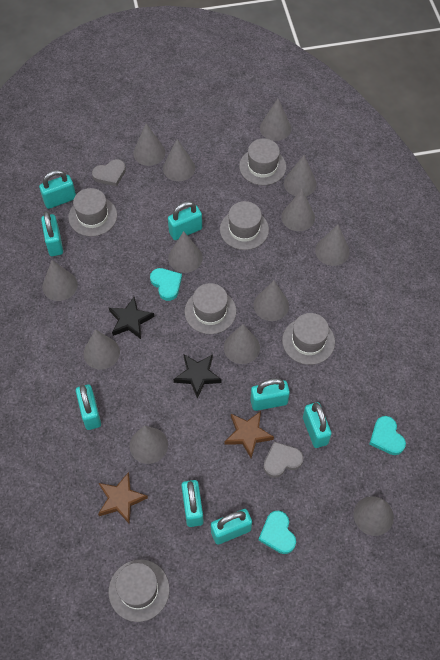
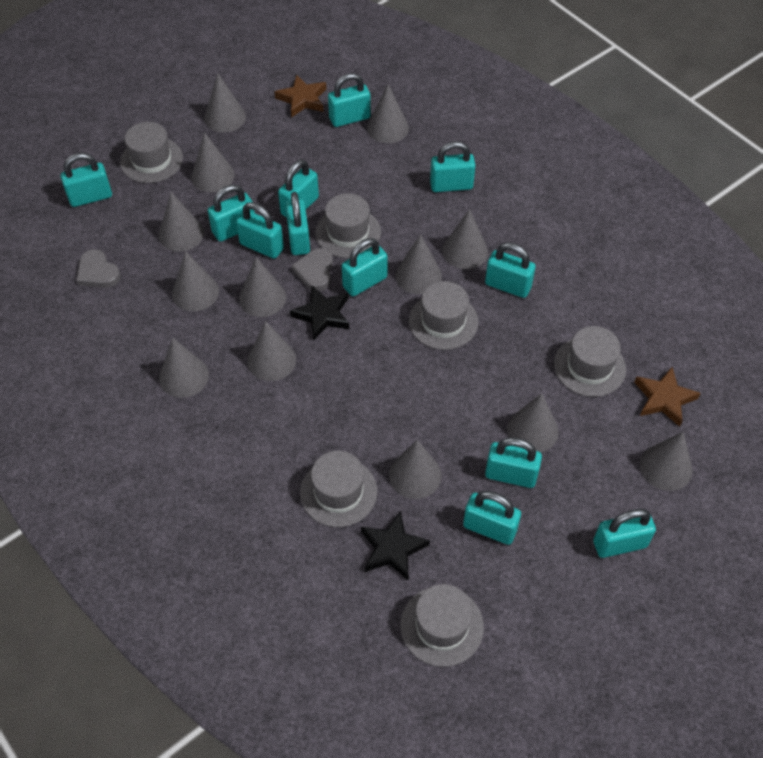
turquoise heart: 3 -> 0
turquoise padlock: 8 -> 12

